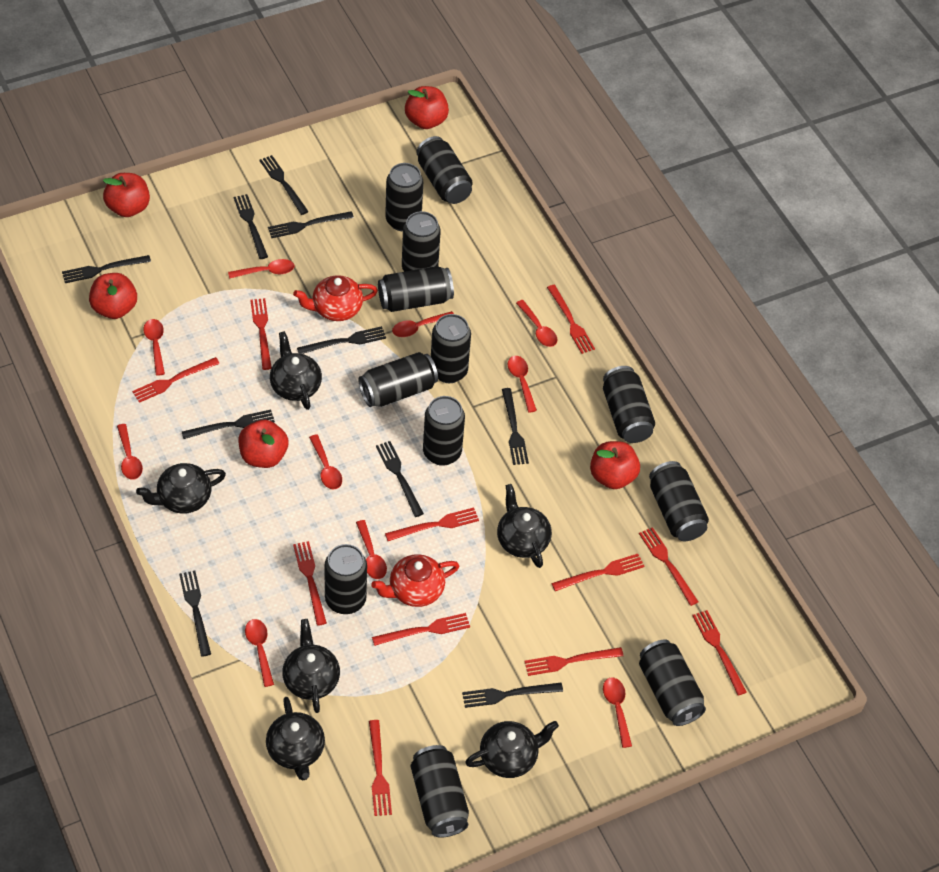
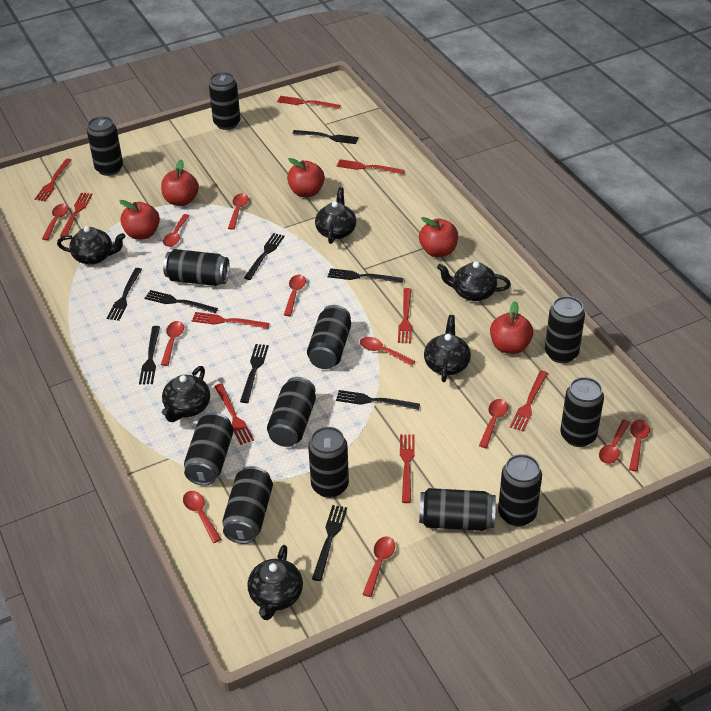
black fork: 10 -> 9
red fork: 11 -> 9
red spoon: 10 -> 11
red teapot: 2 -> 0

